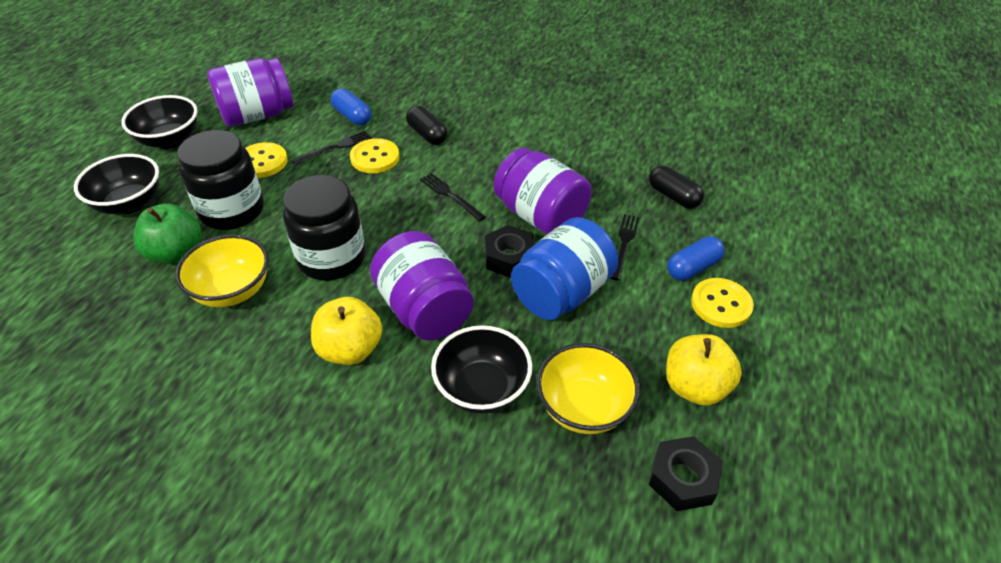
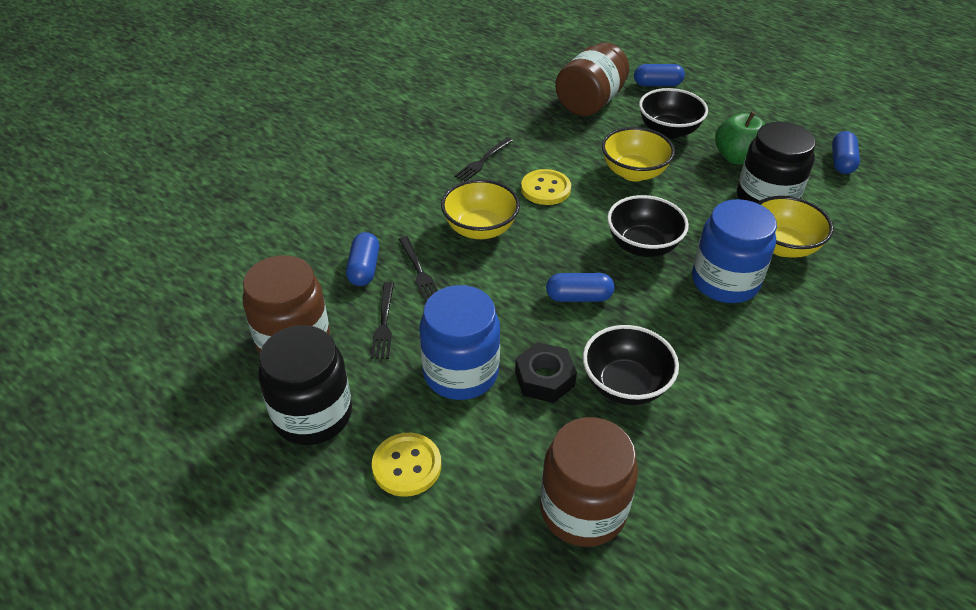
black capsule: 2 -> 0
black nut: 2 -> 1
blue capsule: 2 -> 4
blue jar: 1 -> 2
brown jar: 0 -> 3
purple jar: 3 -> 0
yellow apple: 2 -> 0
yellow bowl: 2 -> 3
yellow button: 3 -> 2

